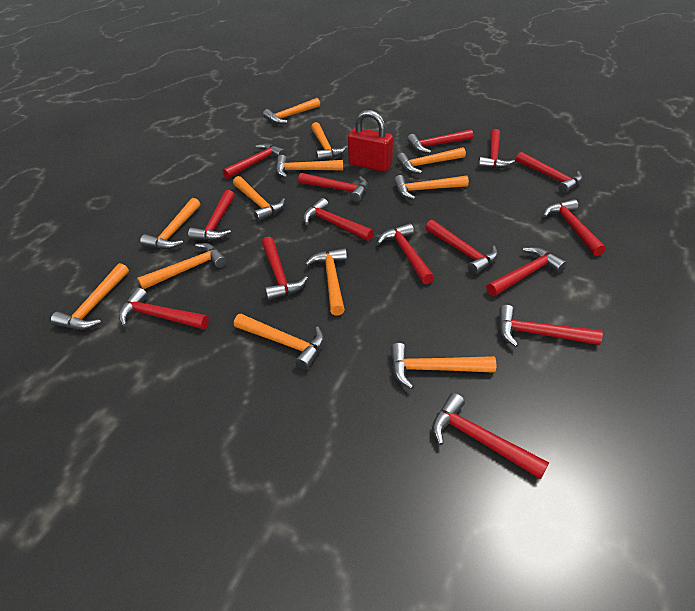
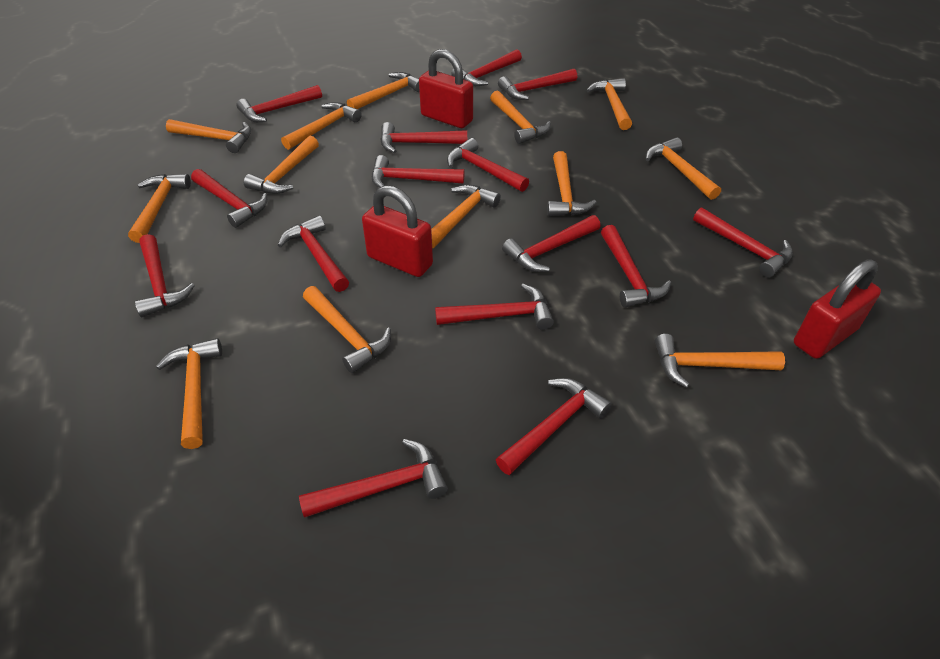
orange hammer: 12 -> 13
red padlock: 1 -> 3

